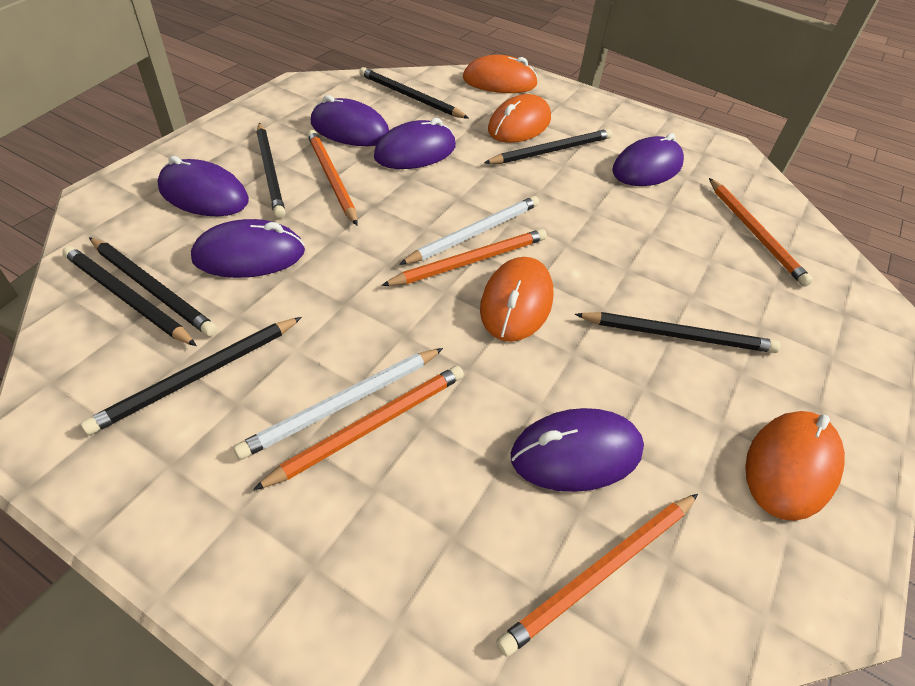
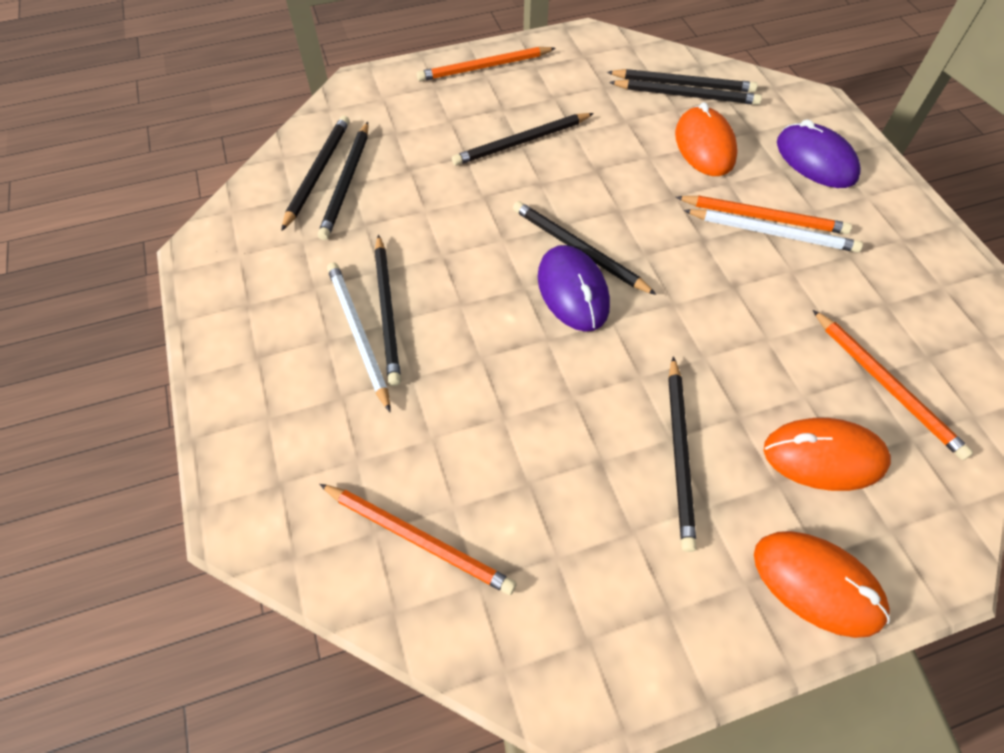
black pencil: 7 -> 8
orange mouse: 4 -> 3
orange pencil: 5 -> 4
purple mouse: 6 -> 2

